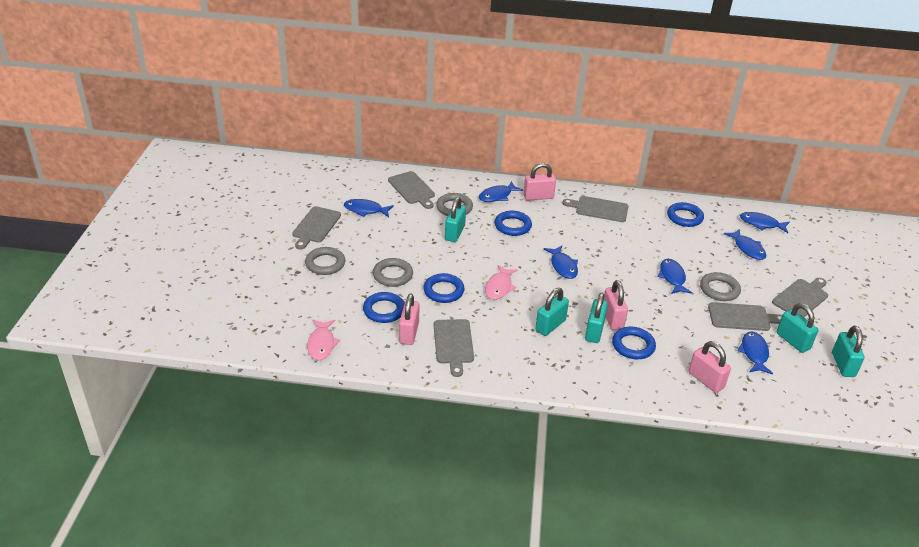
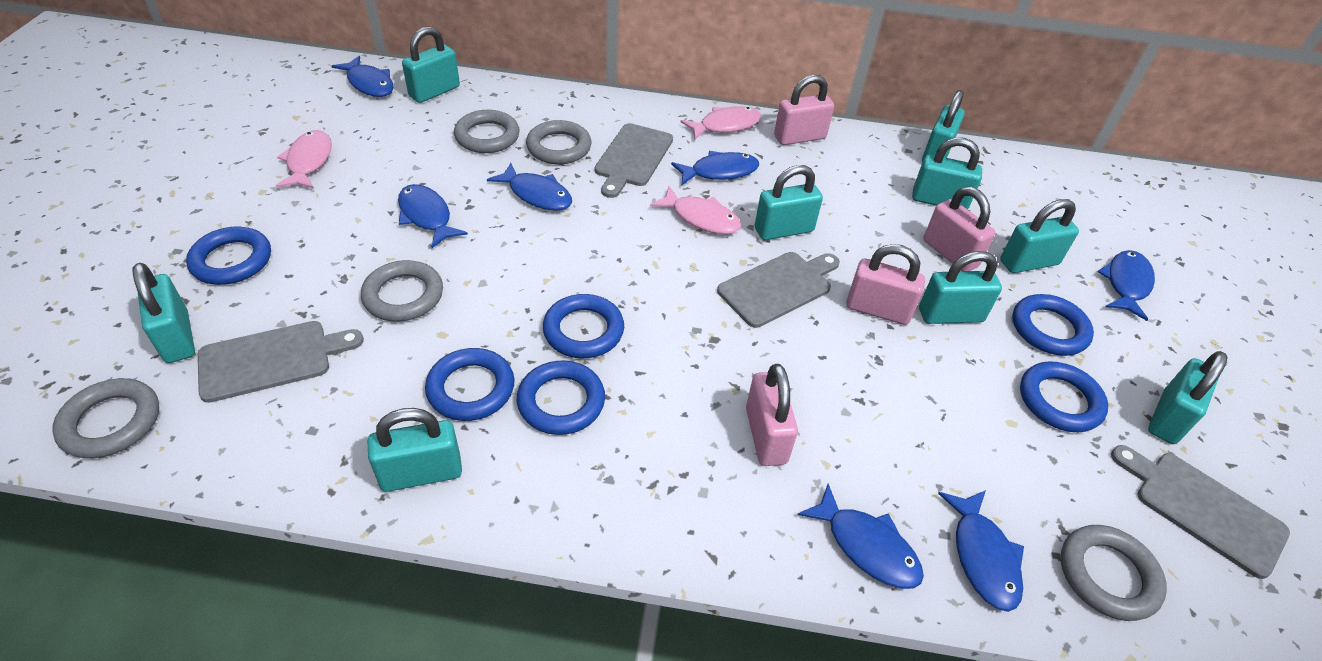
blue ring: 5 -> 6
grey cutting board: 6 -> 4
grey ring: 4 -> 5
pink fish: 2 -> 3
turquoise padlock: 5 -> 9

